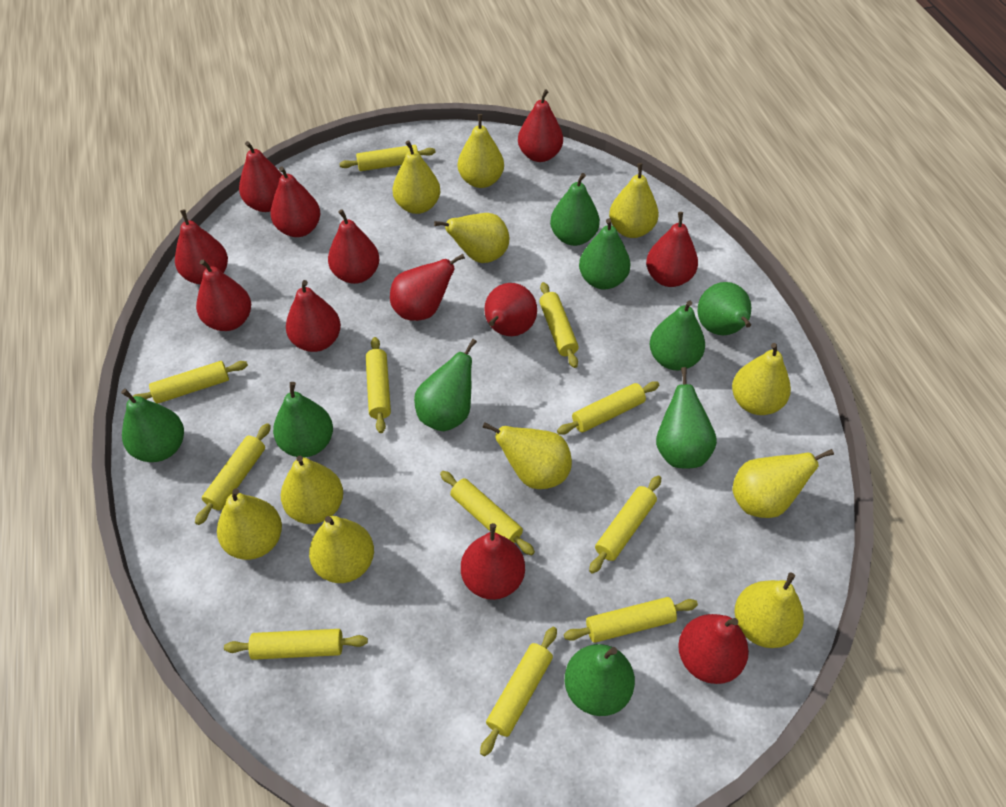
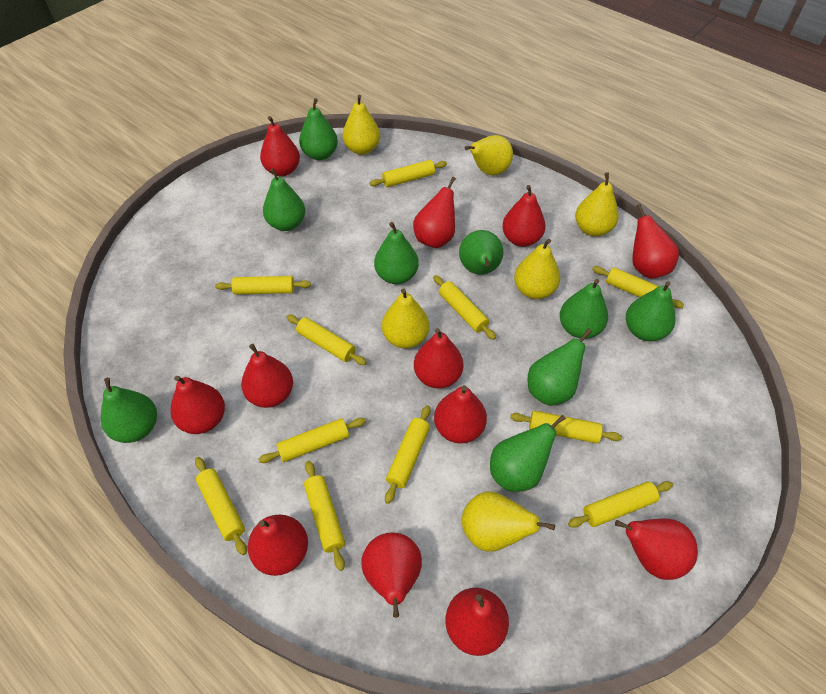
yellow pear: 11 -> 6

